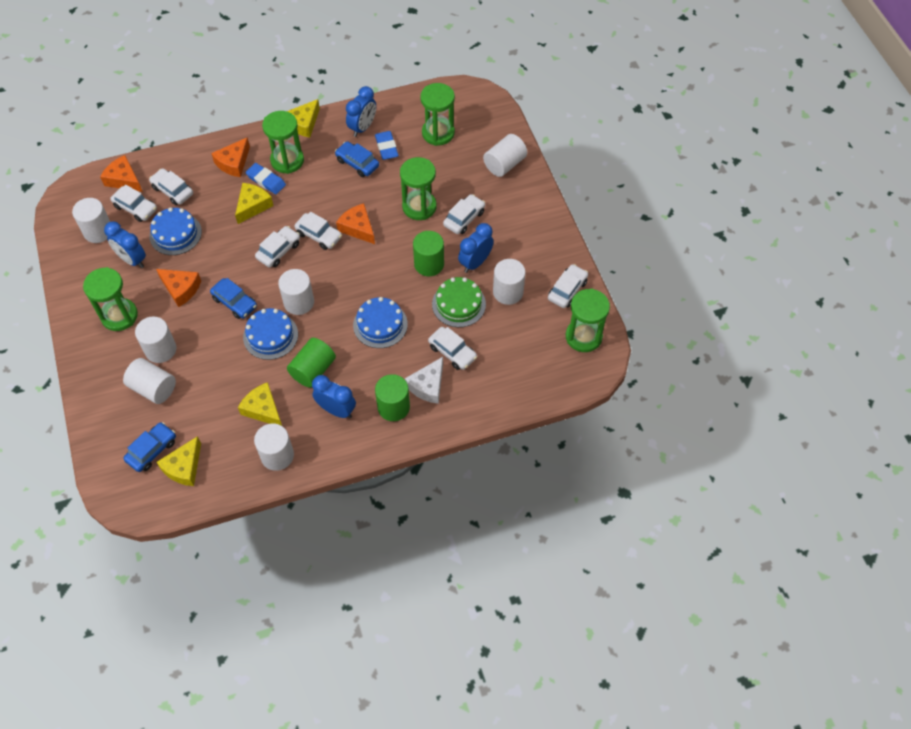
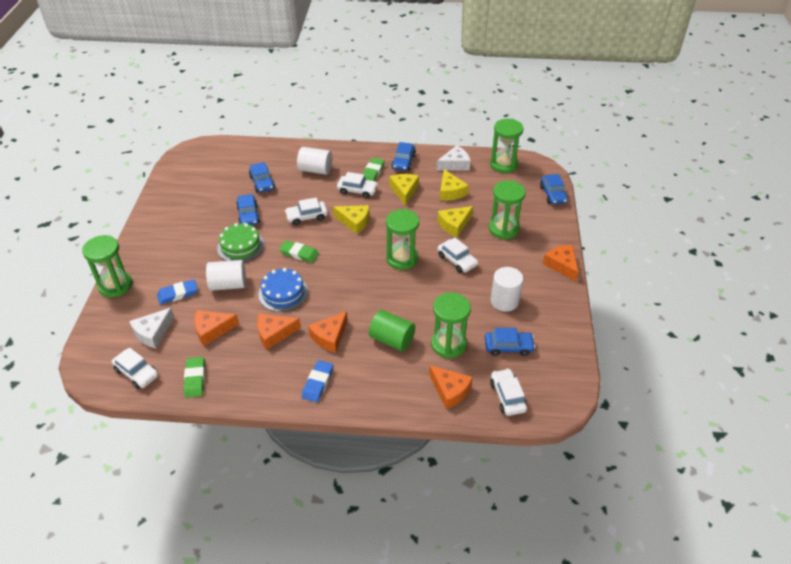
blue cake: 3 -> 1
blue car: 3 -> 5
blue clock: 4 -> 0
green cylinder: 3 -> 1
green eraser: 0 -> 3
orange cheese: 4 -> 5
white car: 7 -> 5
white cheese: 1 -> 2
white cylinder: 7 -> 3

